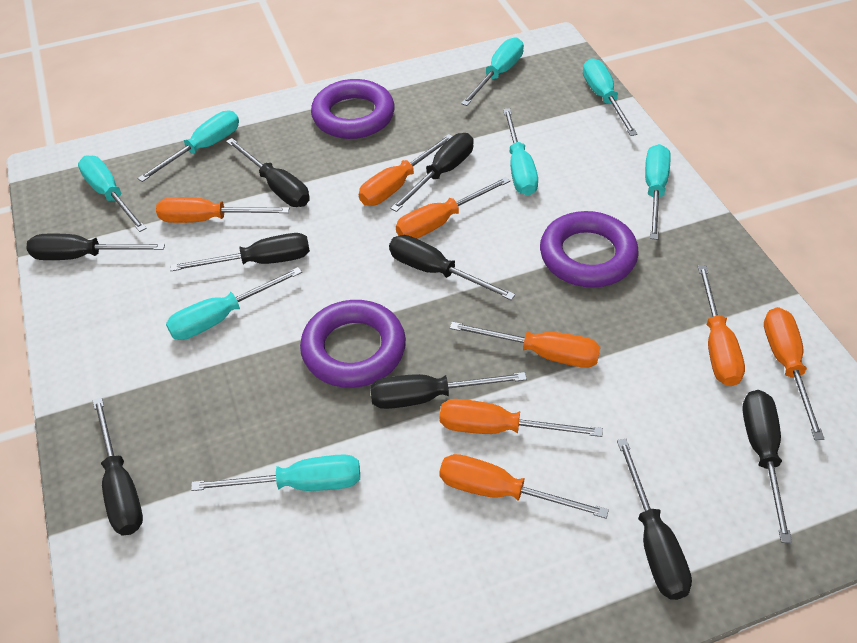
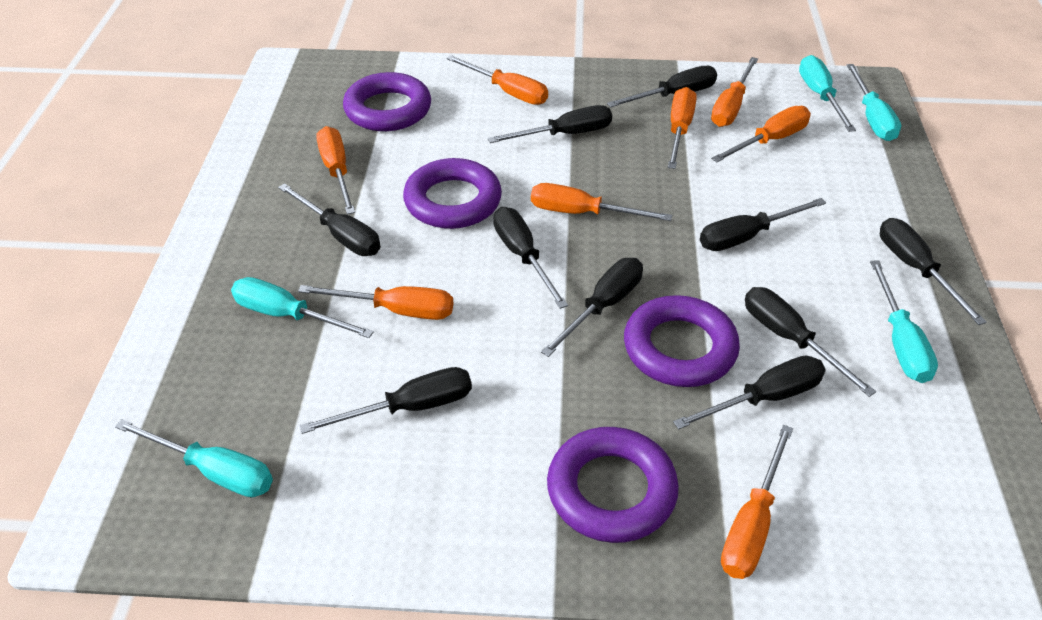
black screwdriver: 9 -> 10
purple ring: 3 -> 4
turquoise screwdriver: 8 -> 5

